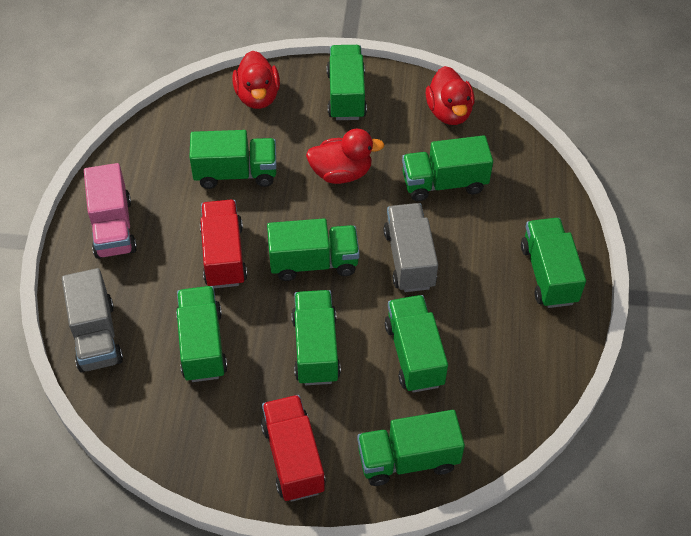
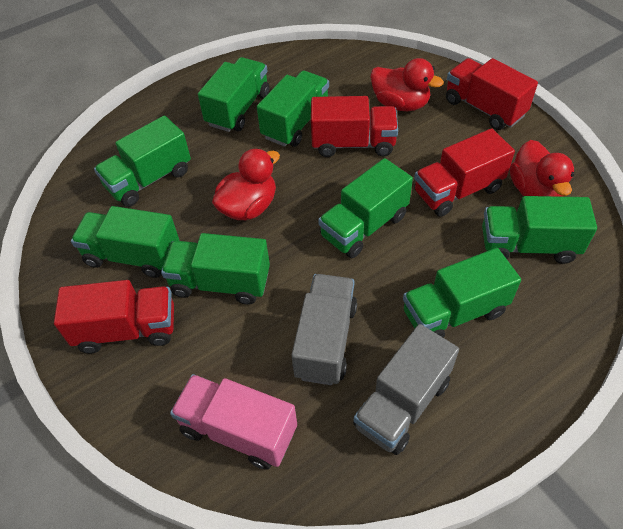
green truck: 9 -> 8
red truck: 2 -> 4

